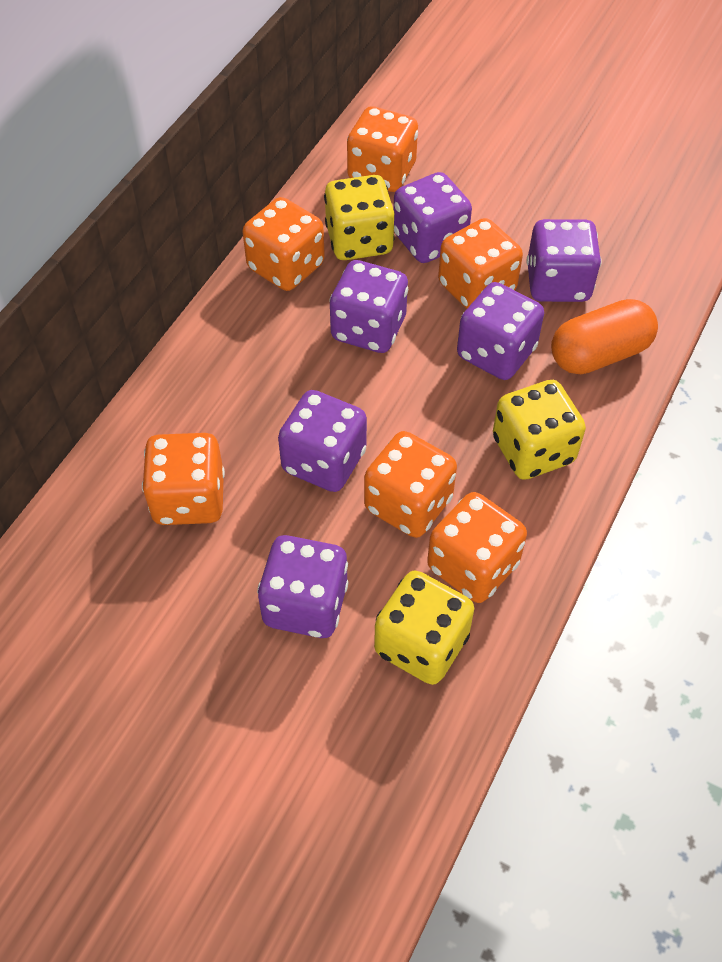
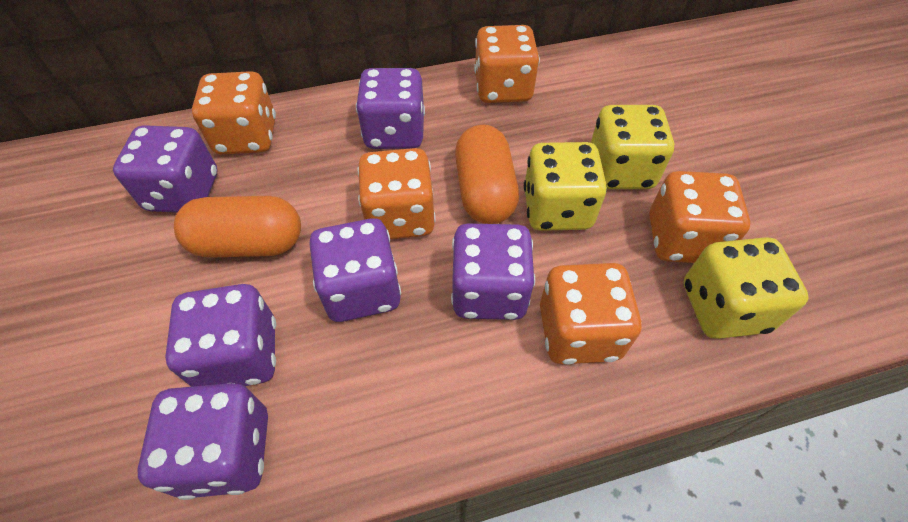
orange capsule: 1 -> 2
orange dice: 6 -> 5

